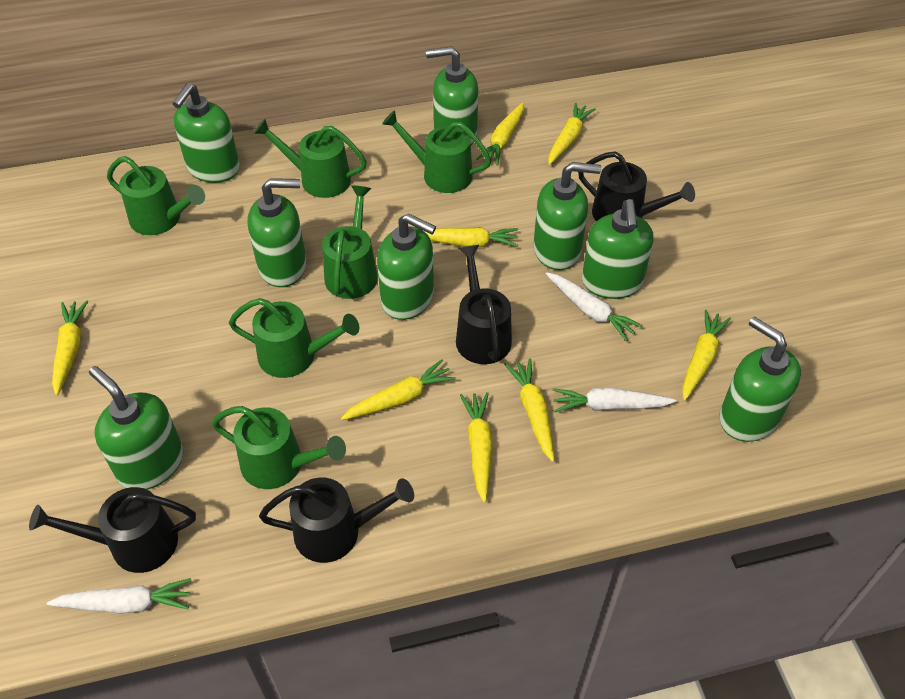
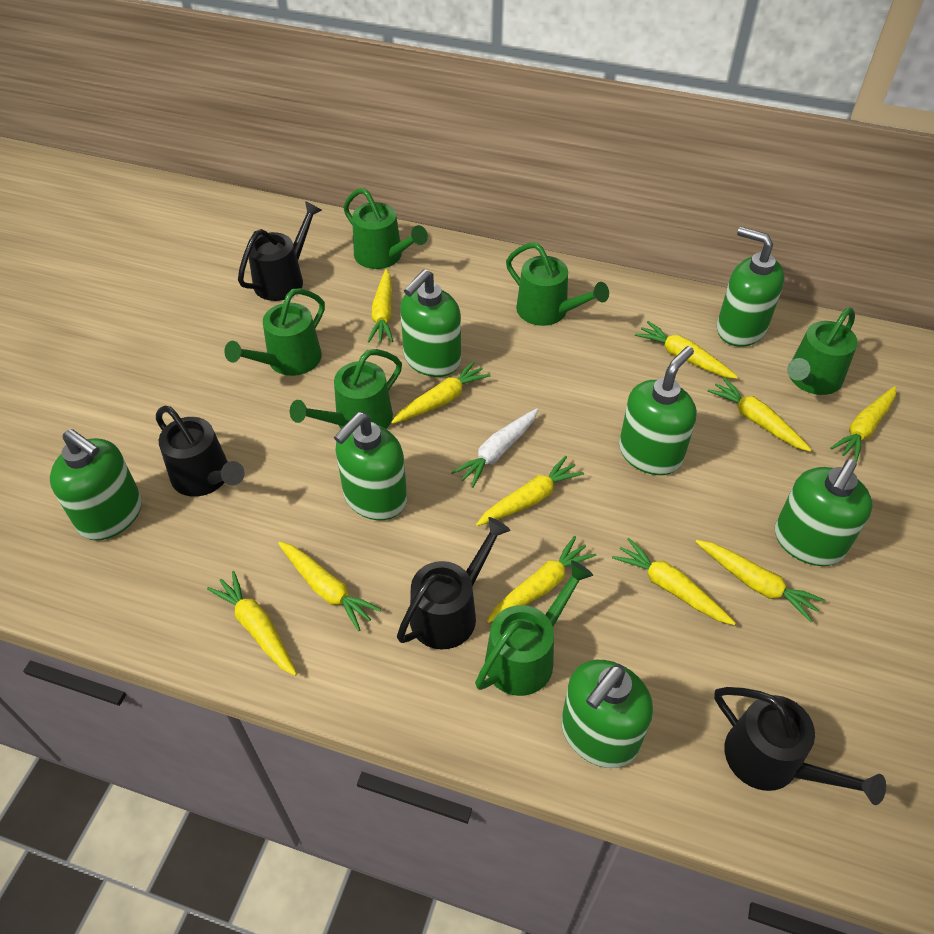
green soap dispenser: 8 -> 7
white carrot: 3 -> 1
yellow carrot: 8 -> 11

